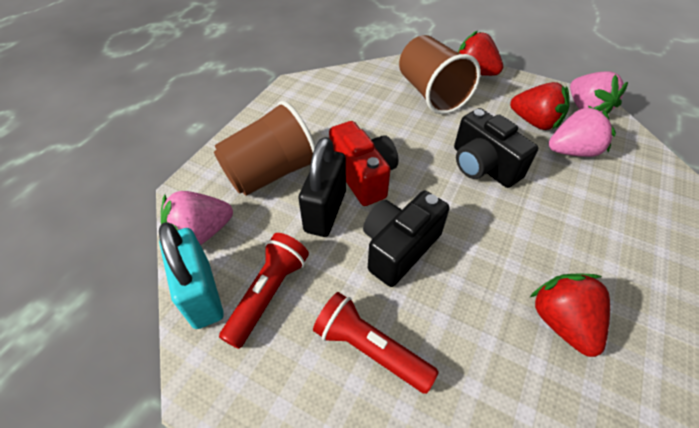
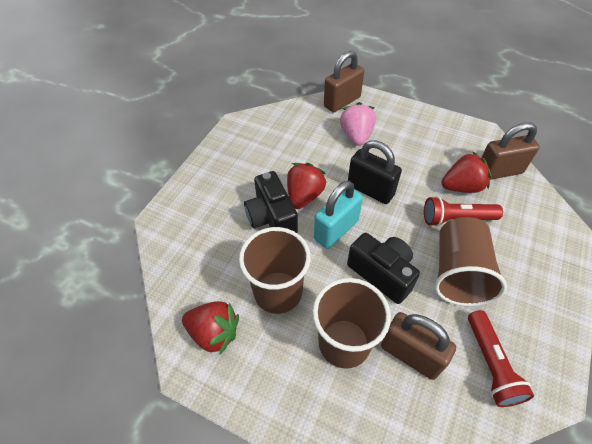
brown cup: 2 -> 3
brown padlock: 0 -> 3
pink strawberry: 3 -> 1
red camera: 1 -> 0

